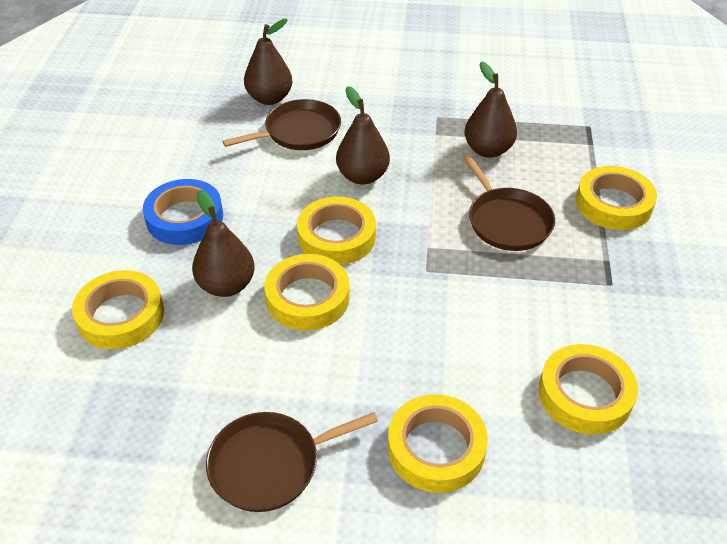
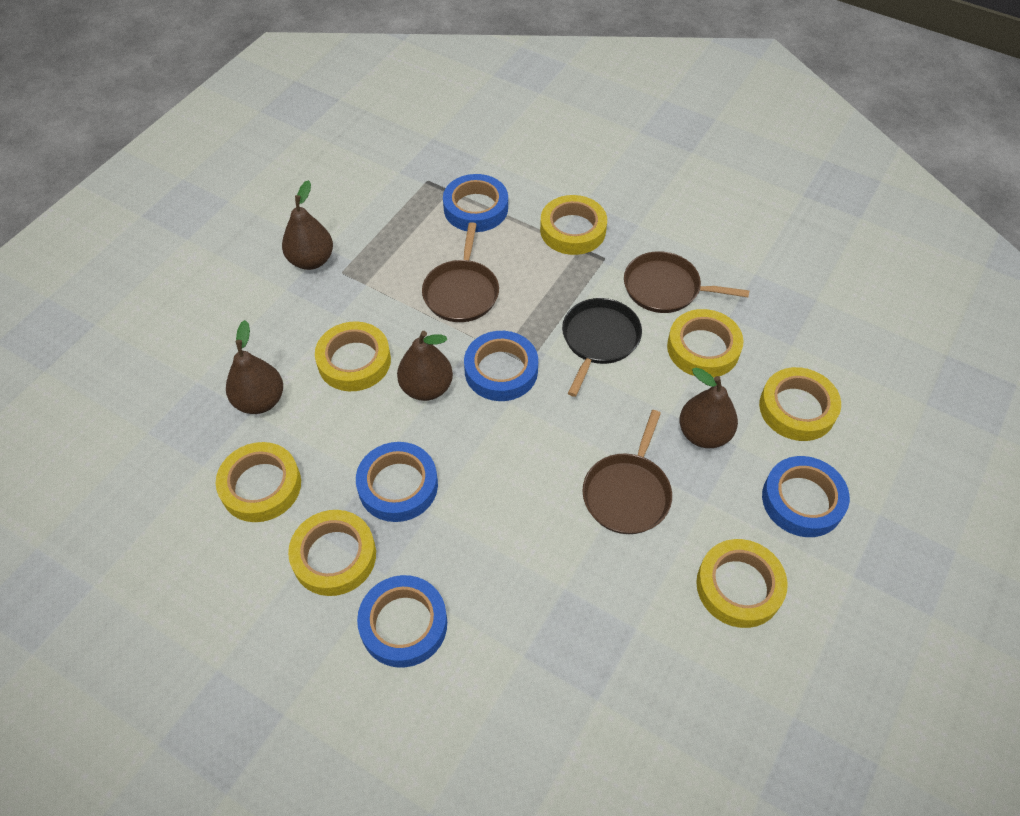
black pan: 0 -> 1
blue tape: 1 -> 5
yellow tape: 6 -> 7

